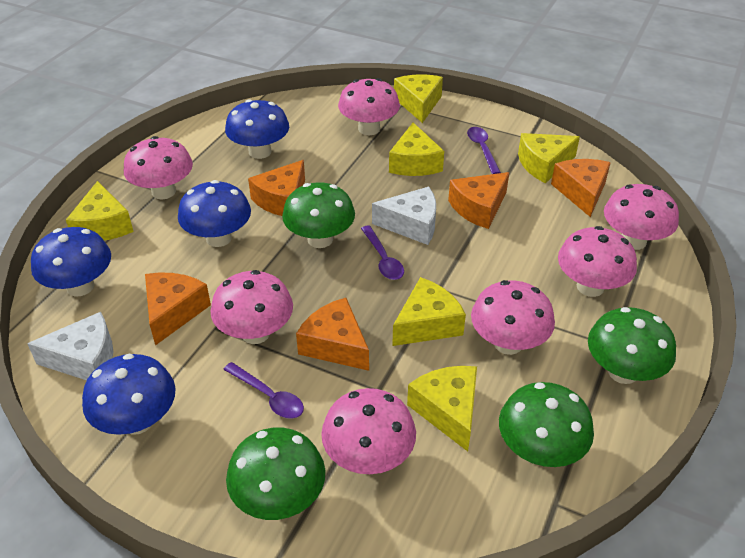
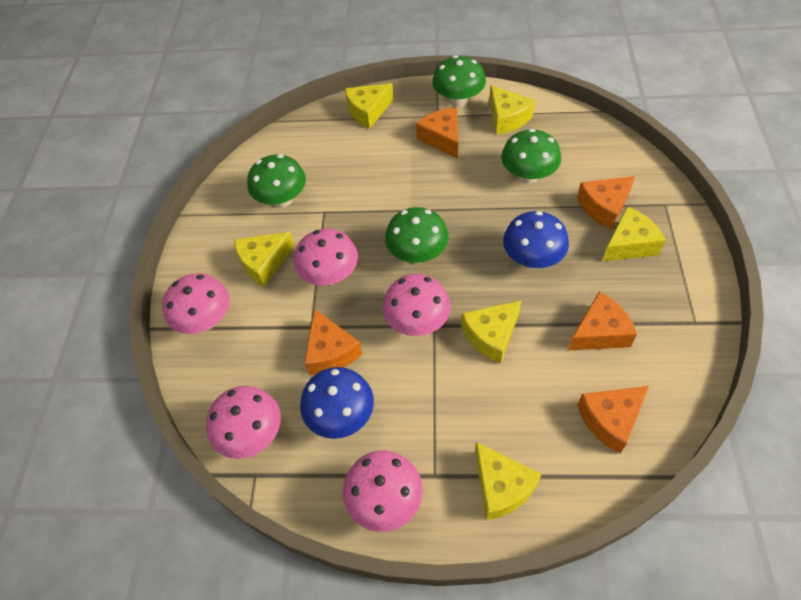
blue mushroom: 4 -> 2
pink mushroom: 7 -> 5
purple spoon: 3 -> 0
white cheese: 2 -> 0

